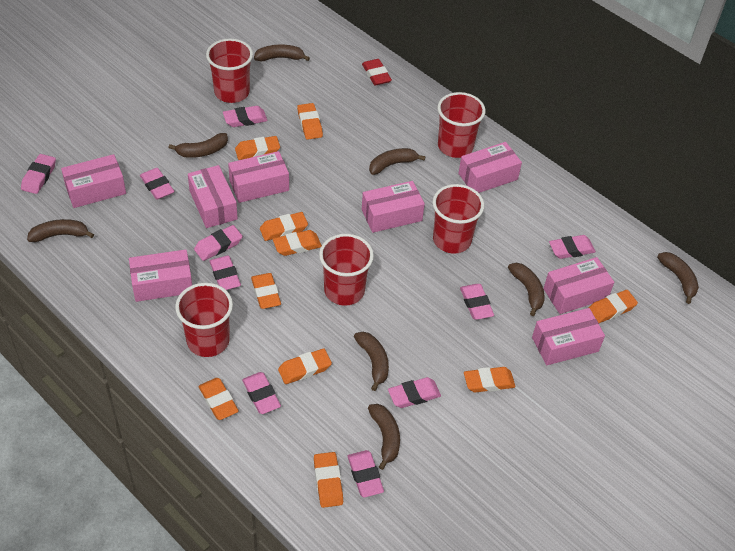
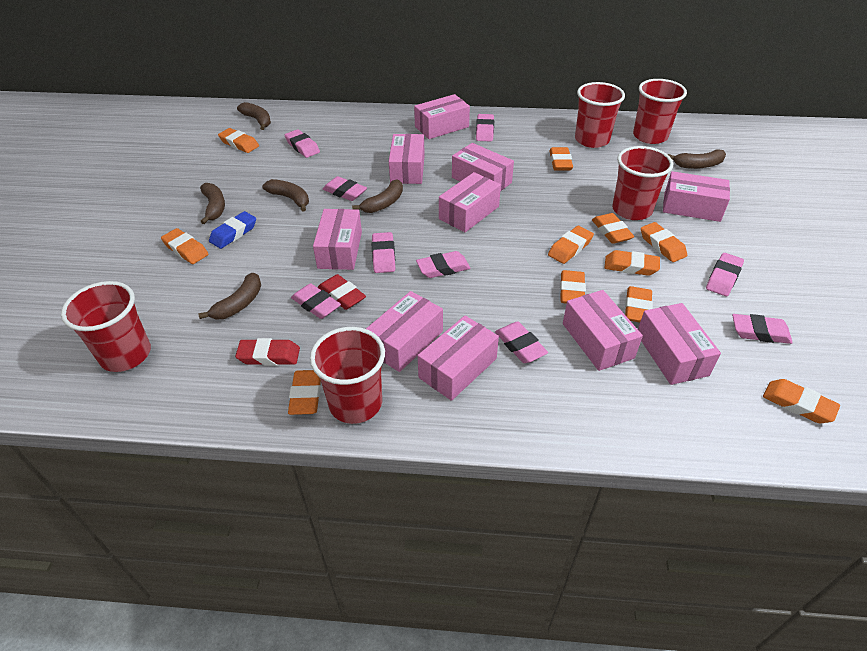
blue eraser: 0 -> 1
brown banana: 8 -> 6
orange eraser: 10 -> 11
pink box: 8 -> 10
pink eraser: 10 -> 9
red eraser: 1 -> 2

